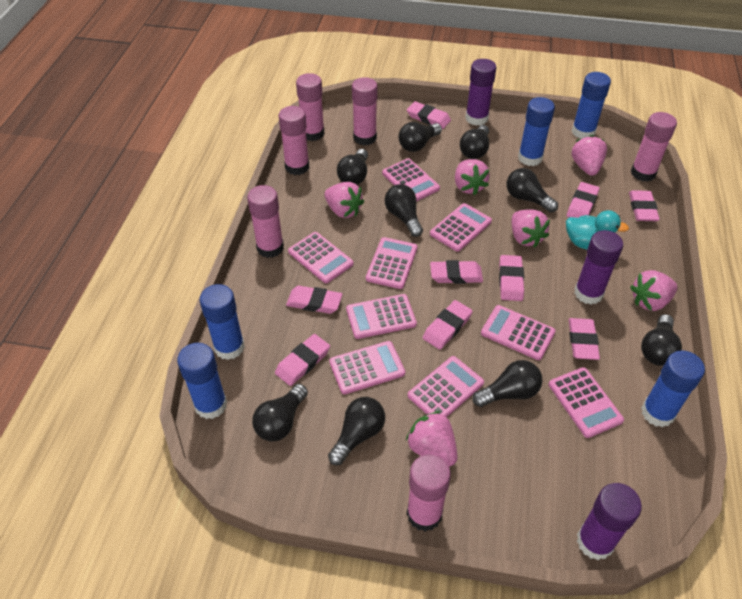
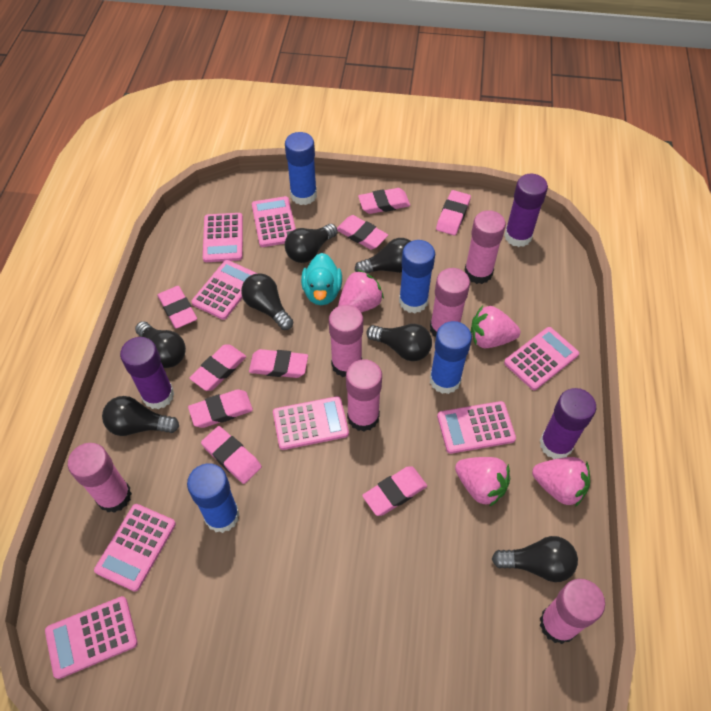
black light bulb: 9 -> 7
blue glue stick: 5 -> 4
pink calculator: 9 -> 8
pink strawberry: 6 -> 4

